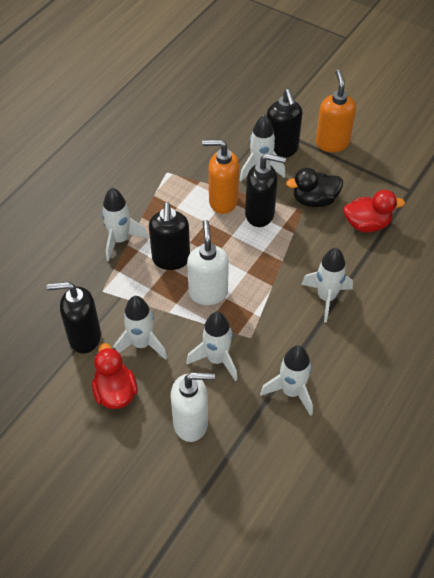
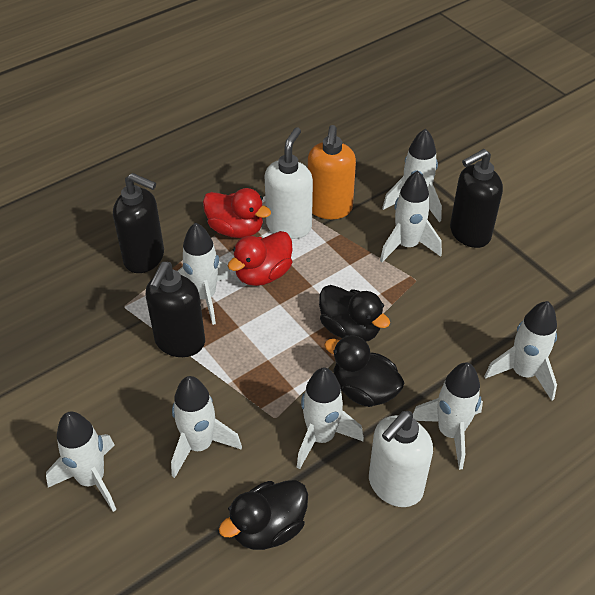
black duck: 1 -> 3
black soap dispenser: 4 -> 3
orange soap dispenser: 2 -> 1
white rocket: 6 -> 8

